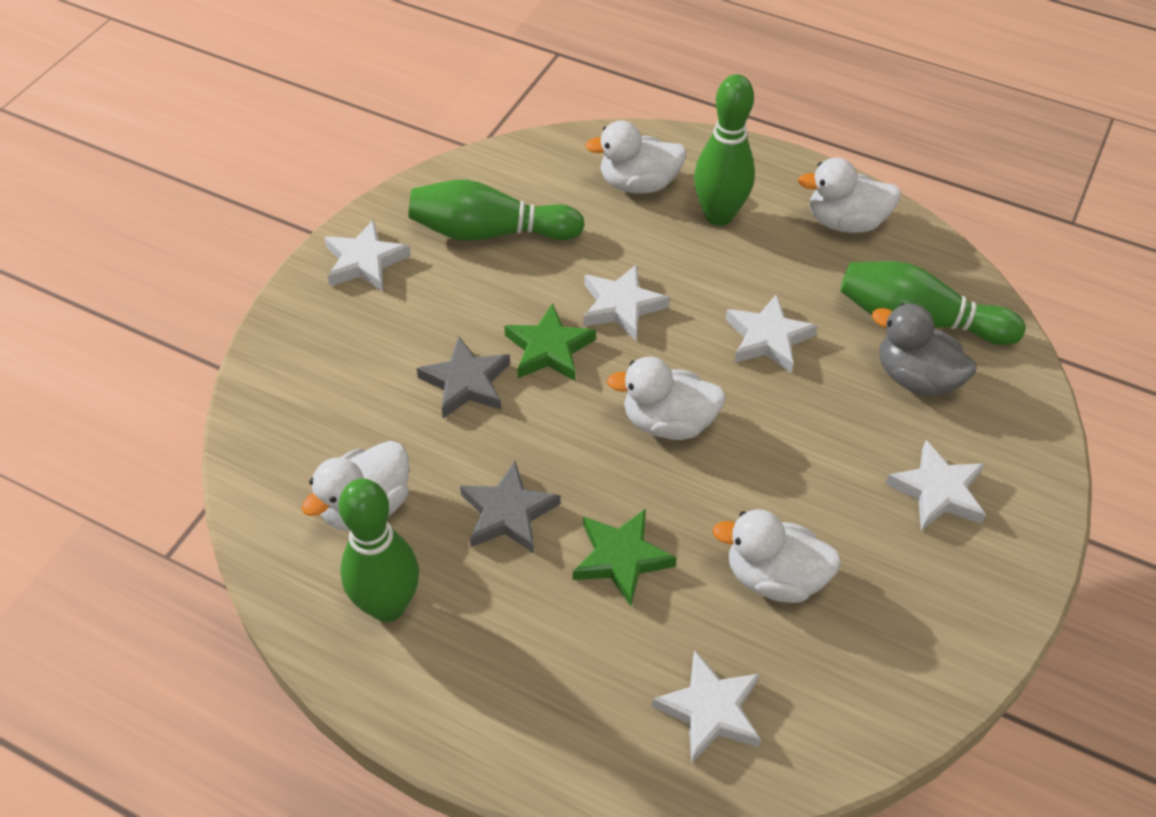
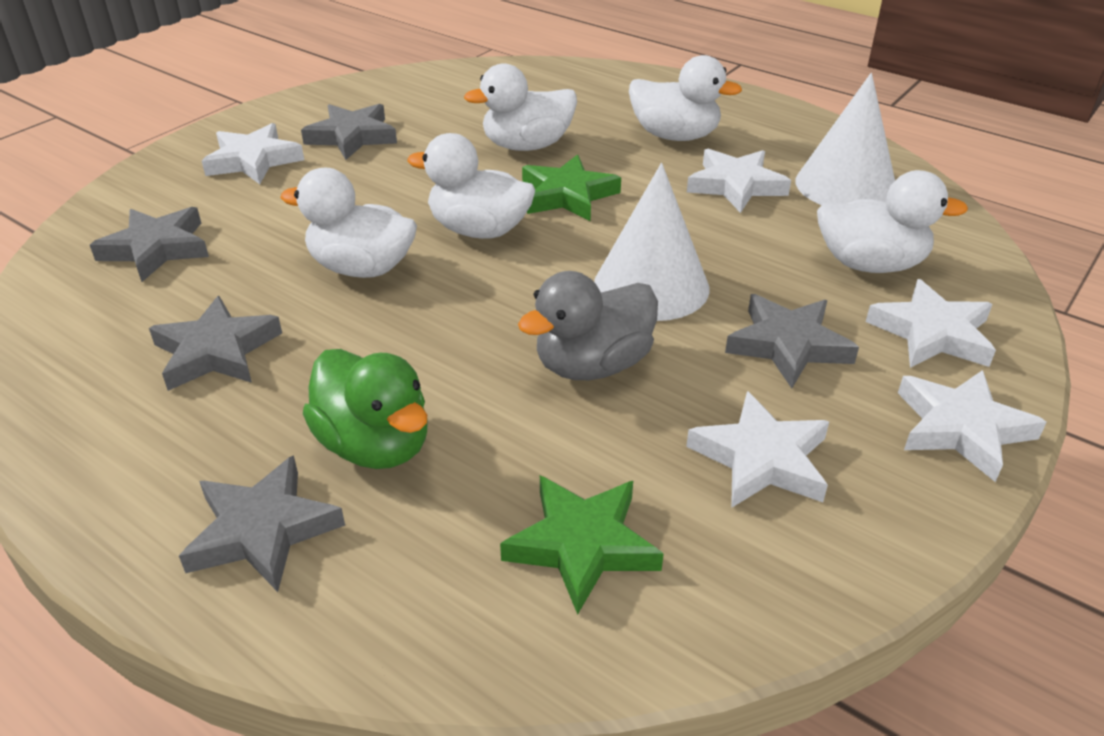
green bowling pin: 4 -> 0
green duck: 0 -> 1
grey star: 2 -> 5
white cone: 0 -> 2

